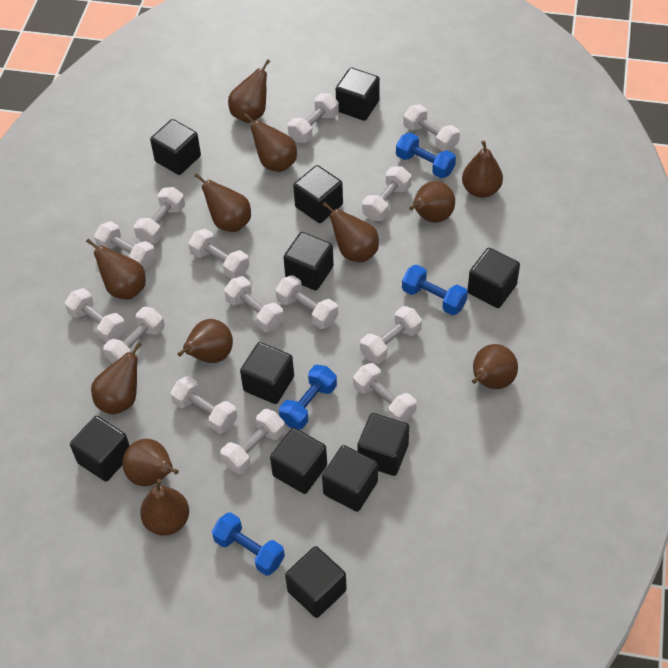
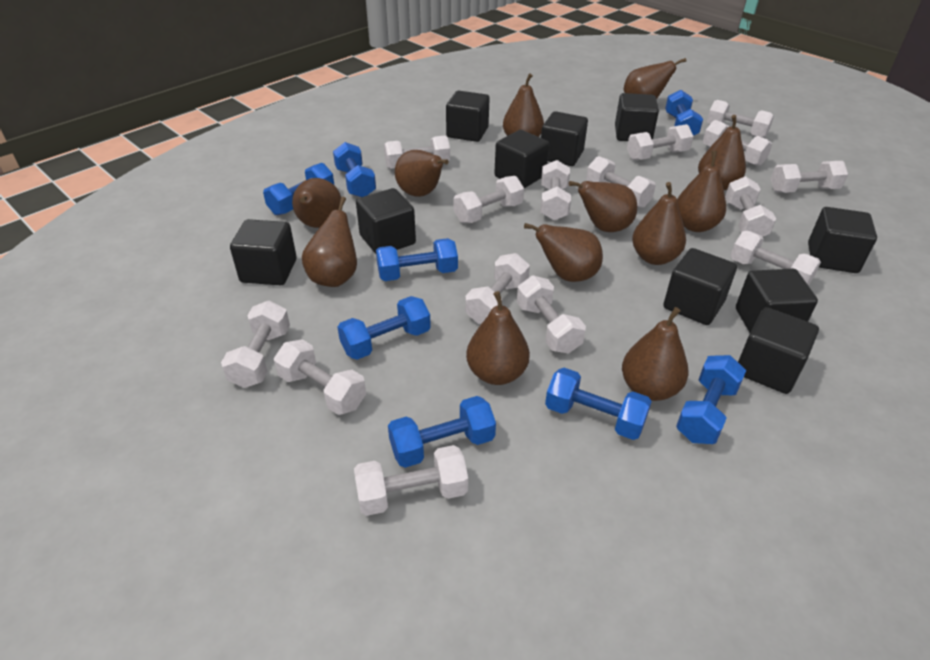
black cube: 11 -> 10
blue dumbbell: 4 -> 8
white dumbbell: 14 -> 15

